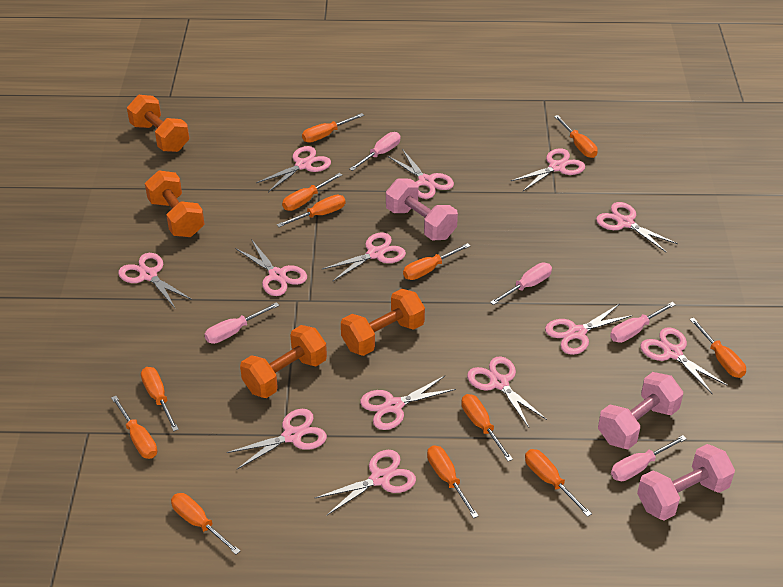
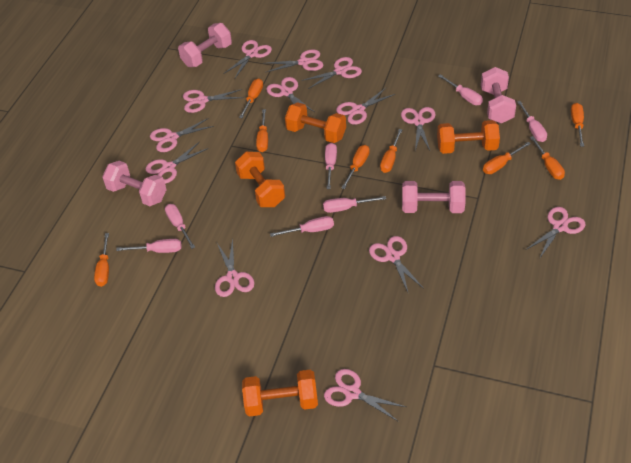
orange screwdriver: 12 -> 8
pink dumbbell: 3 -> 4
pink screwdriver: 5 -> 7

